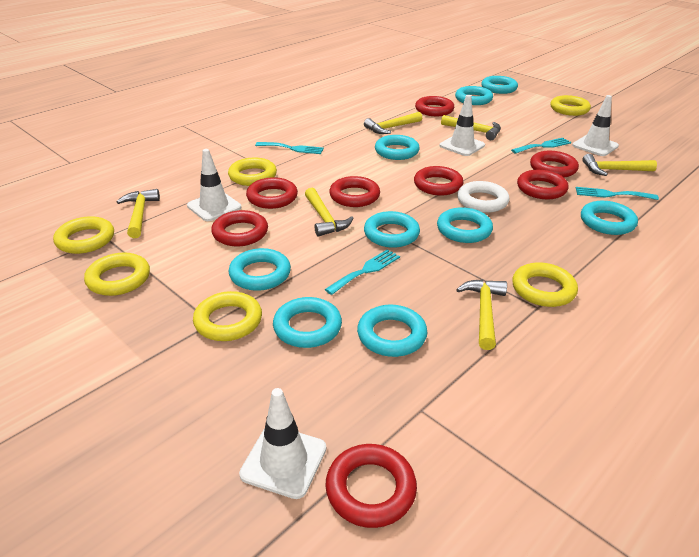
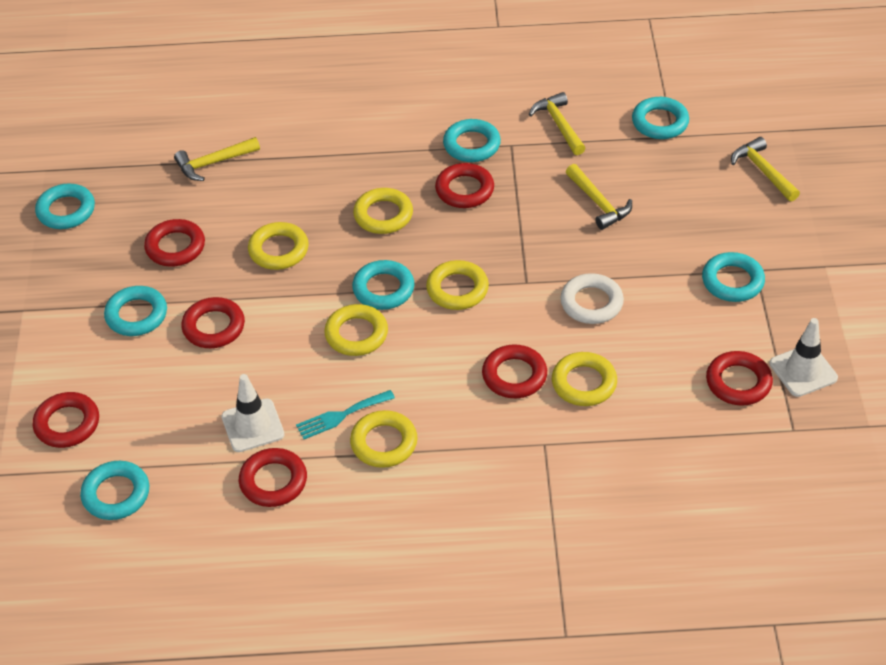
red ring: 8 -> 7
turquoise fork: 4 -> 1
turquoise ring: 9 -> 7
white traffic cone: 4 -> 2
yellow hammer: 6 -> 4

